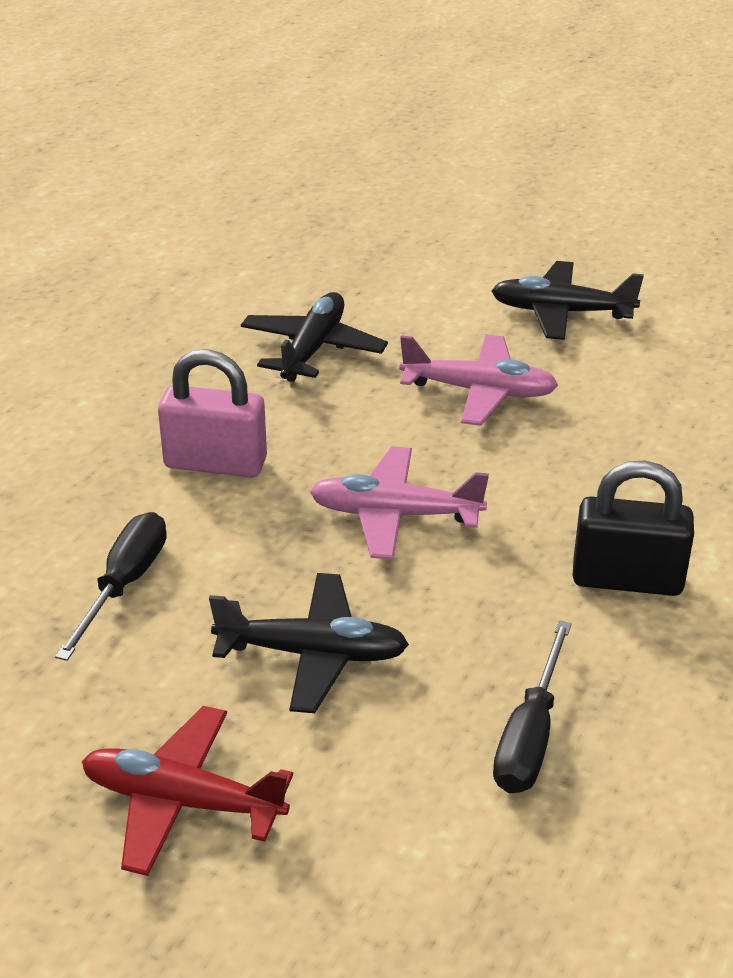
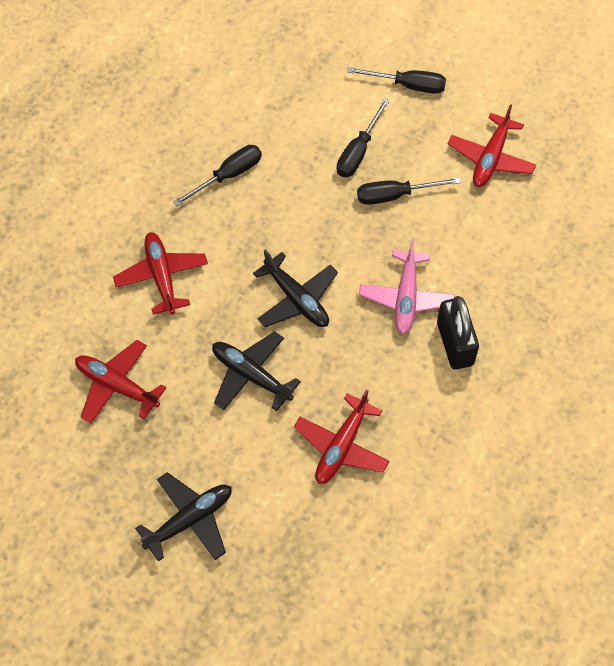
black screwdriver: 2 -> 4
pink padlock: 1 -> 0
pink plane: 2 -> 1
red plane: 1 -> 4

